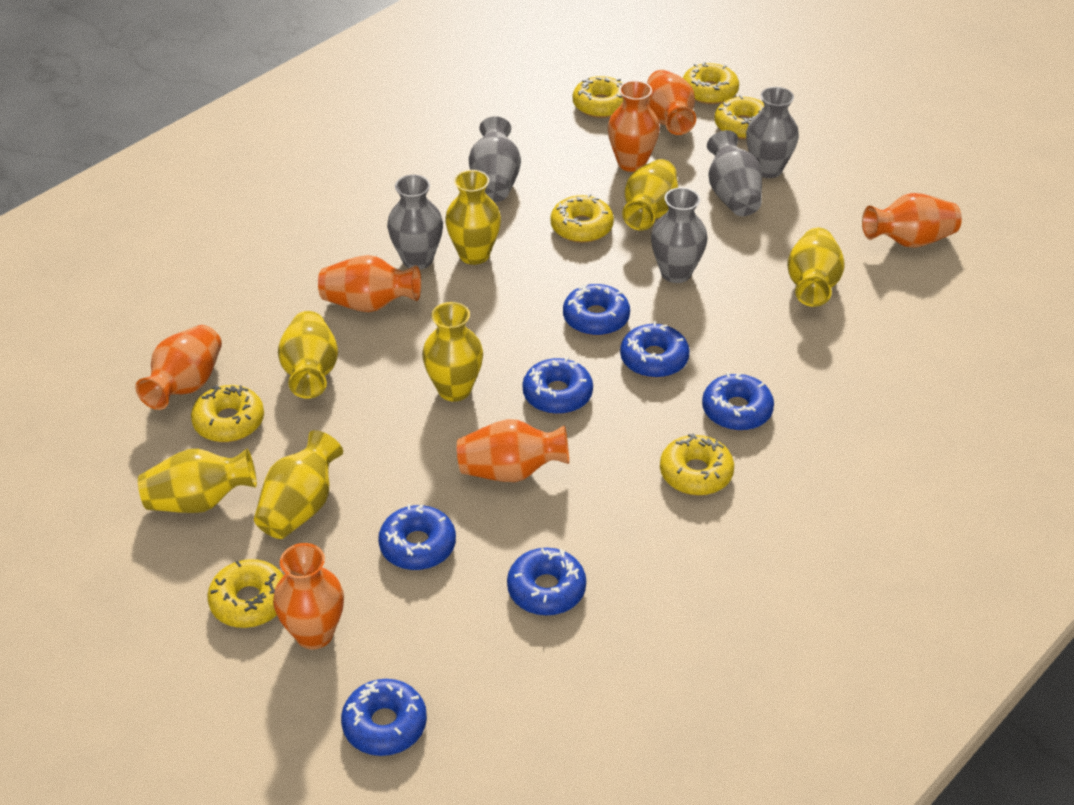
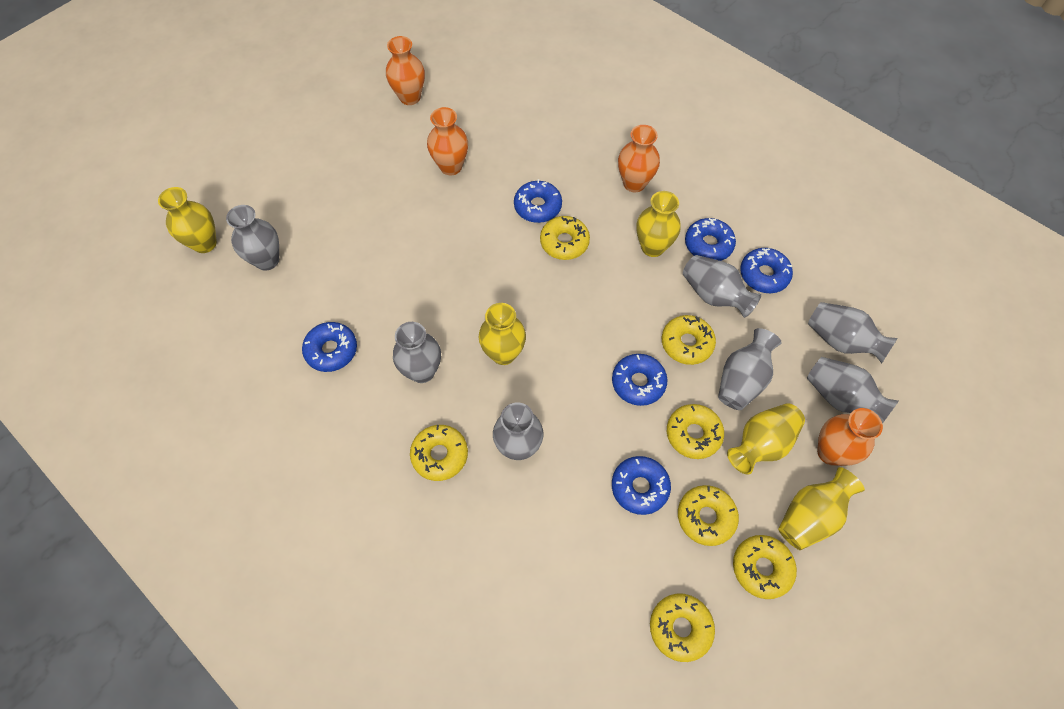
blue donut: 7 -> 6
grey vase: 5 -> 7
orange vase: 7 -> 4
yellow vase: 7 -> 5

